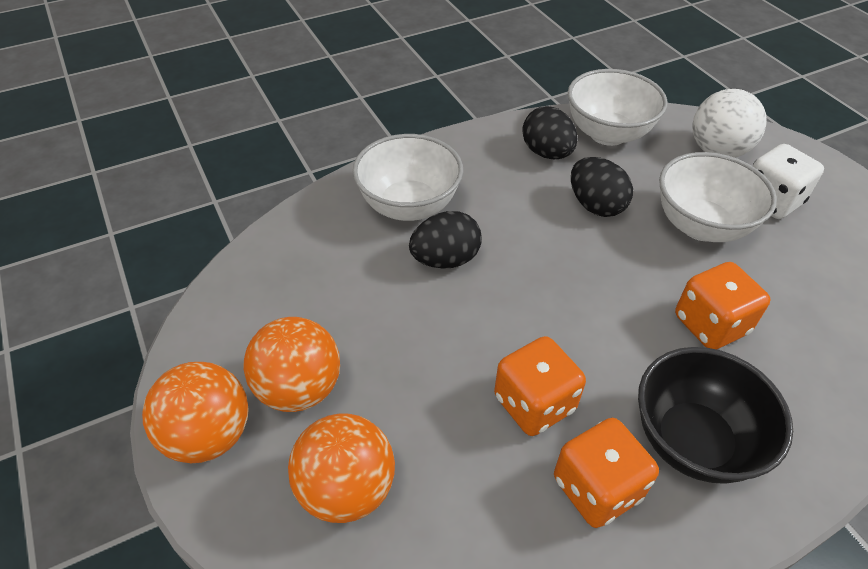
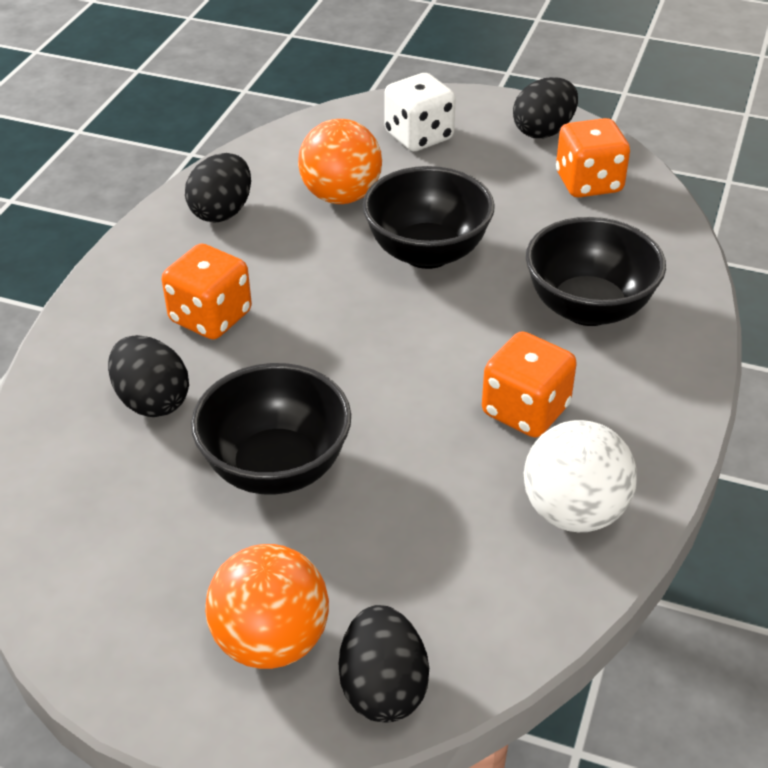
black bowl: 1 -> 3
black egg: 3 -> 4
orange ball: 3 -> 2
white bowl: 3 -> 0

